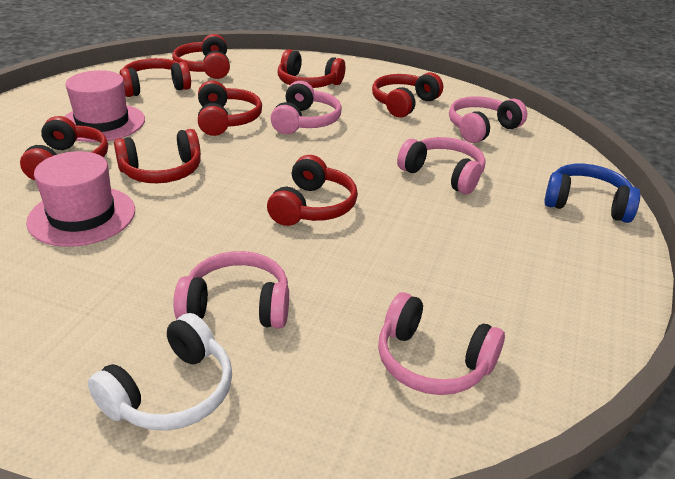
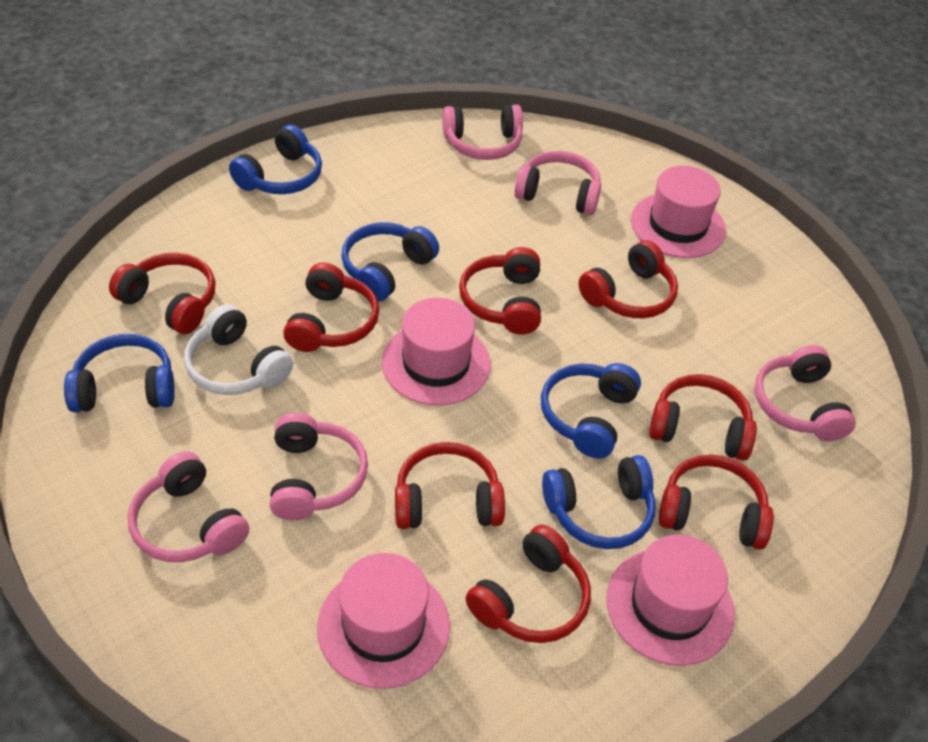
blue headphones: 1 -> 5
pink hat: 2 -> 4

